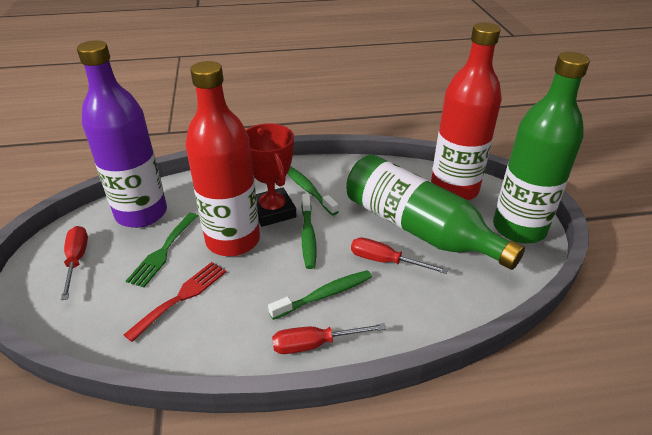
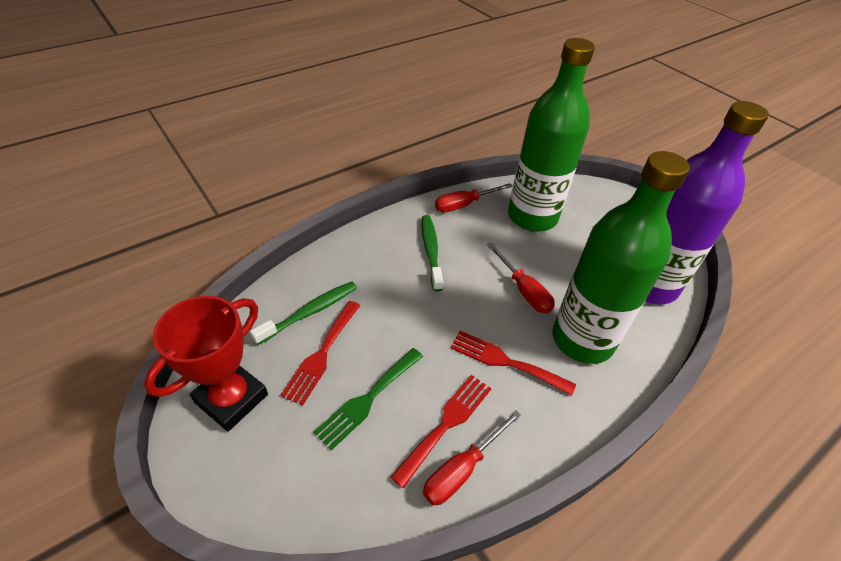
green toothbrush: 3 -> 2
red bottle: 2 -> 0
red fork: 1 -> 3

